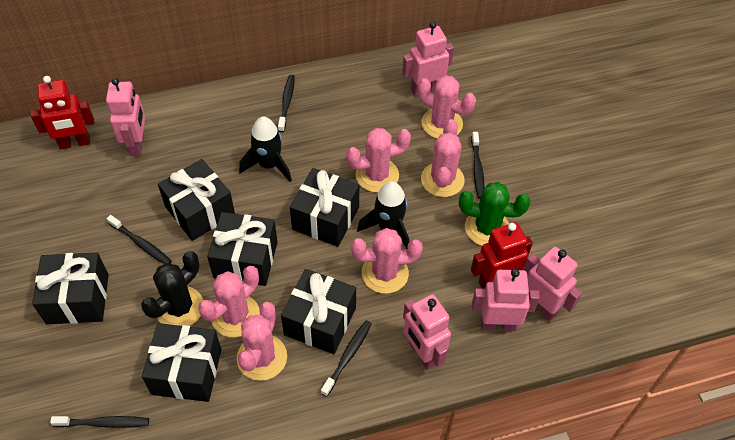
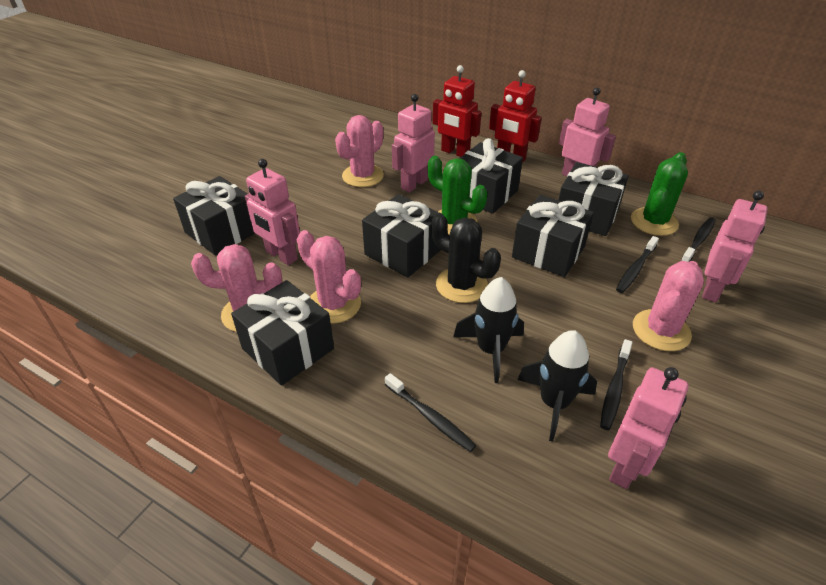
black toothbrush: 5 -> 4
green cactus: 1 -> 2
pink cactus: 6 -> 4

